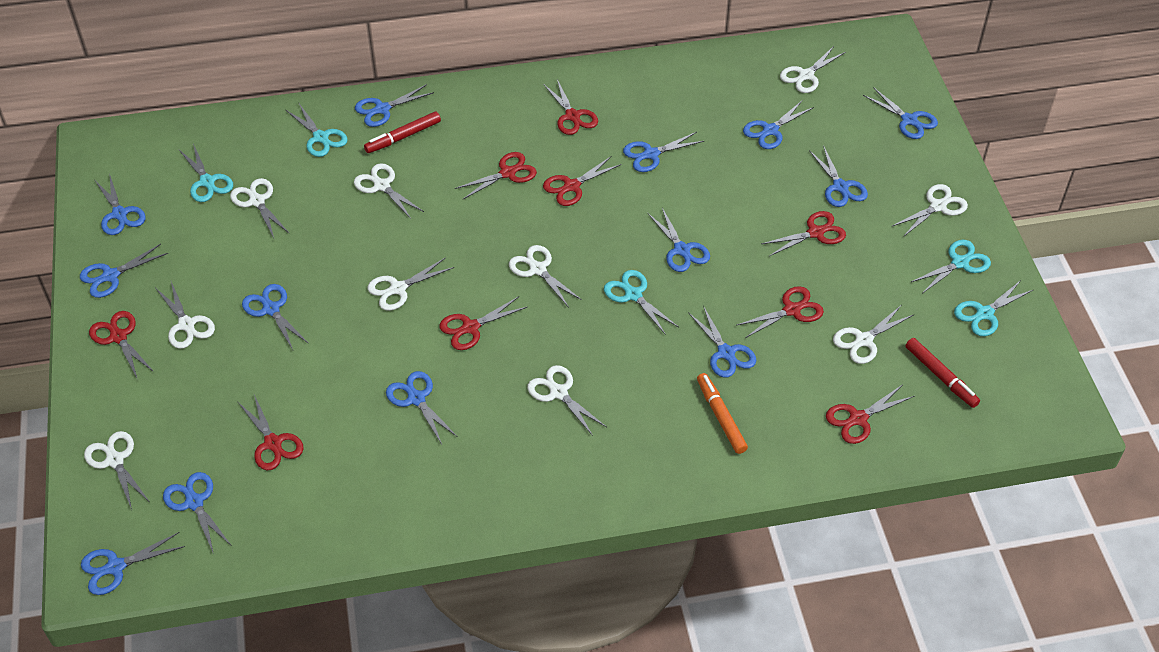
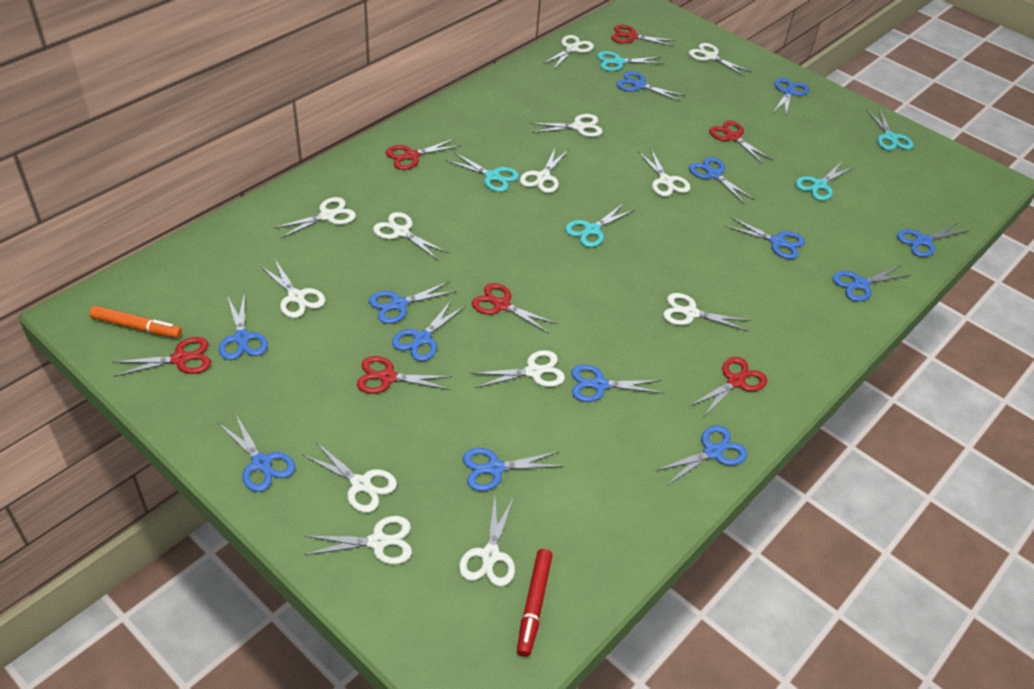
red marker: 2 -> 1
red scissors: 9 -> 7
white scissors: 10 -> 13

